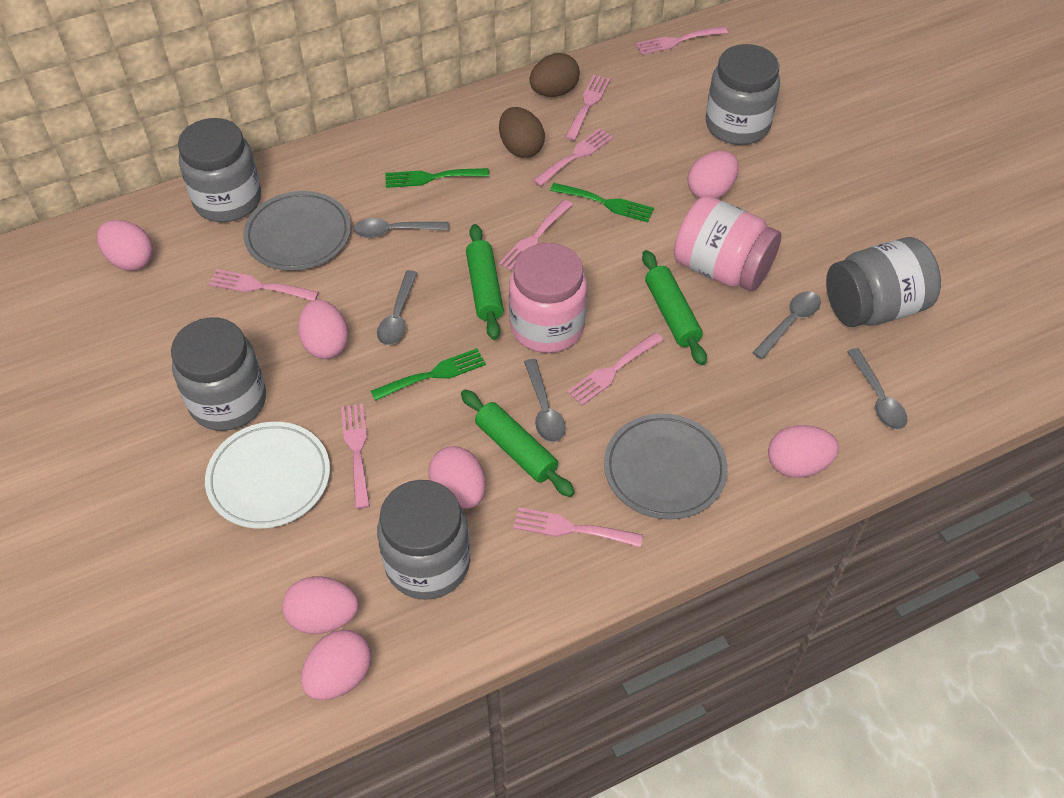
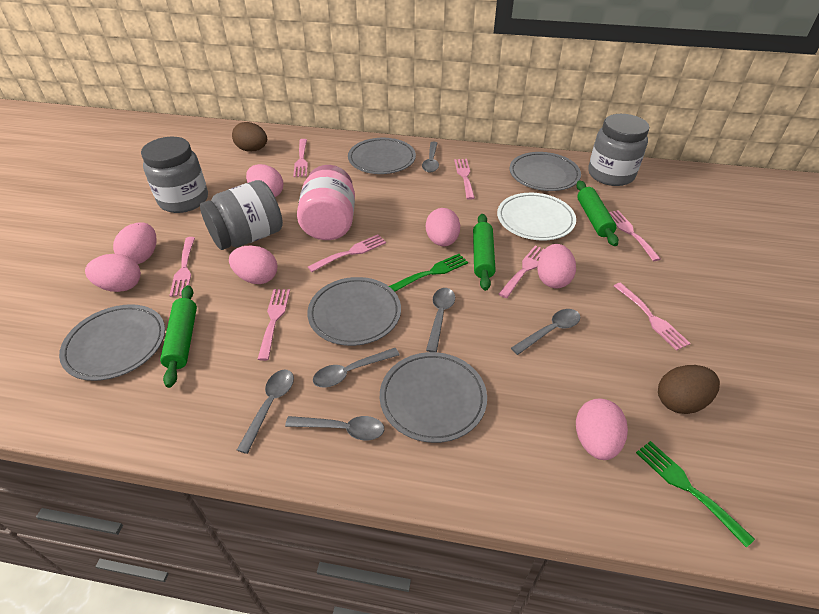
green fork: 3 -> 2
grey jar: 5 -> 3
grey plate: 2 -> 5
grey spoon: 5 -> 6
pink jar: 2 -> 1

